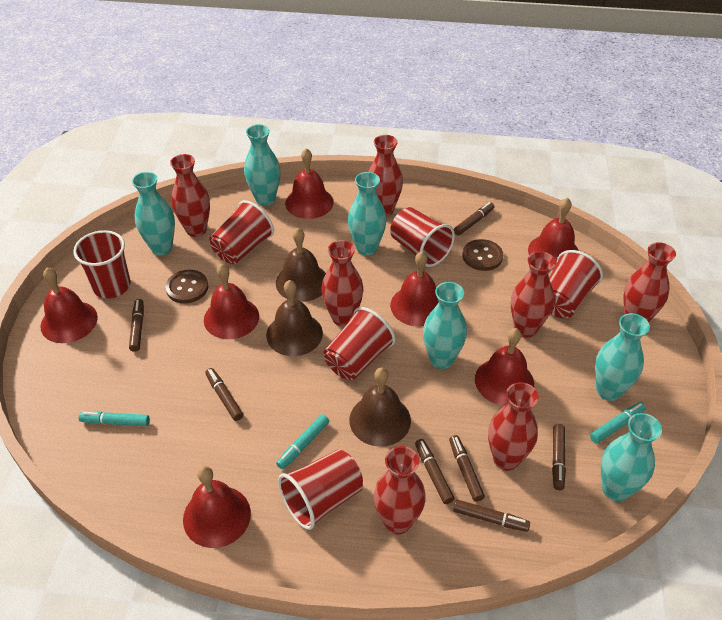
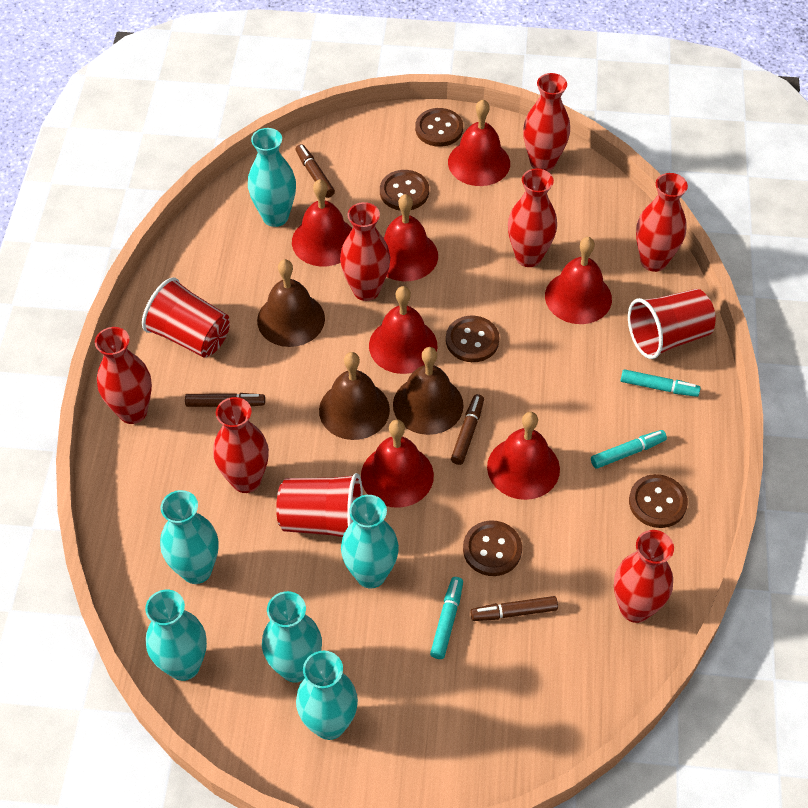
brown button: 2 -> 5
brown marker: 7 -> 4
red cup: 6 -> 3

